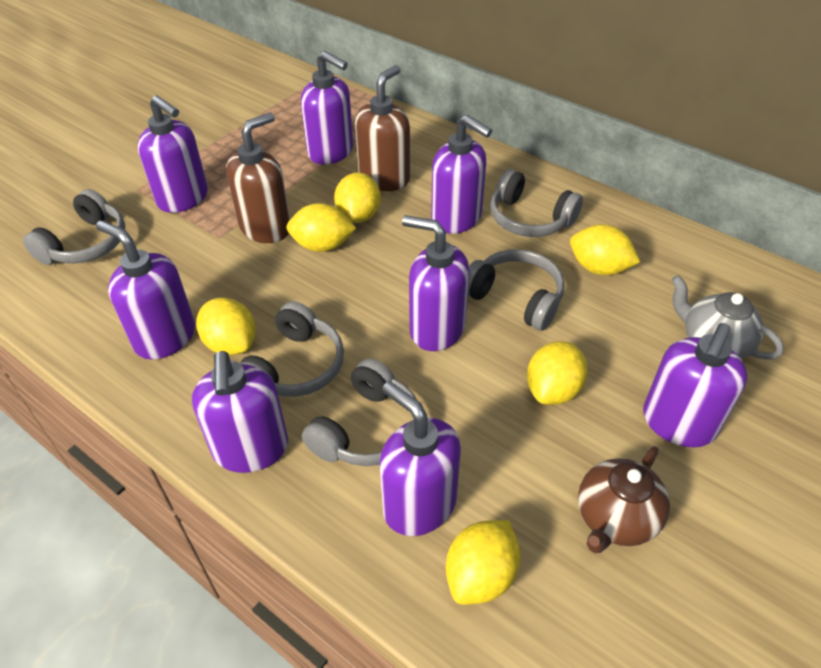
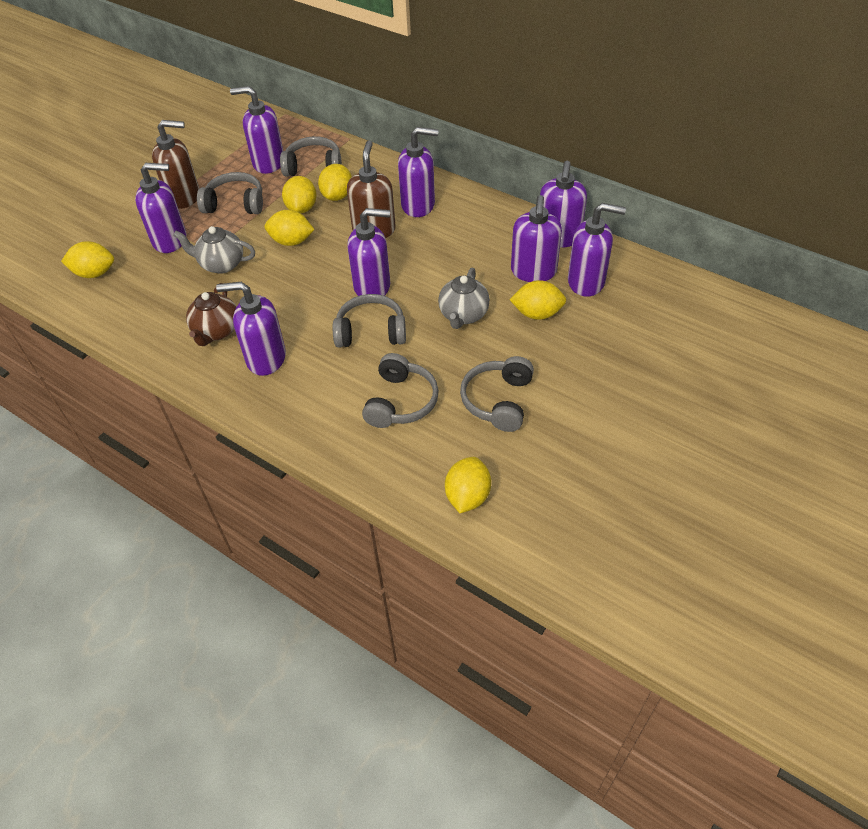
grey teapot: 1 -> 2

